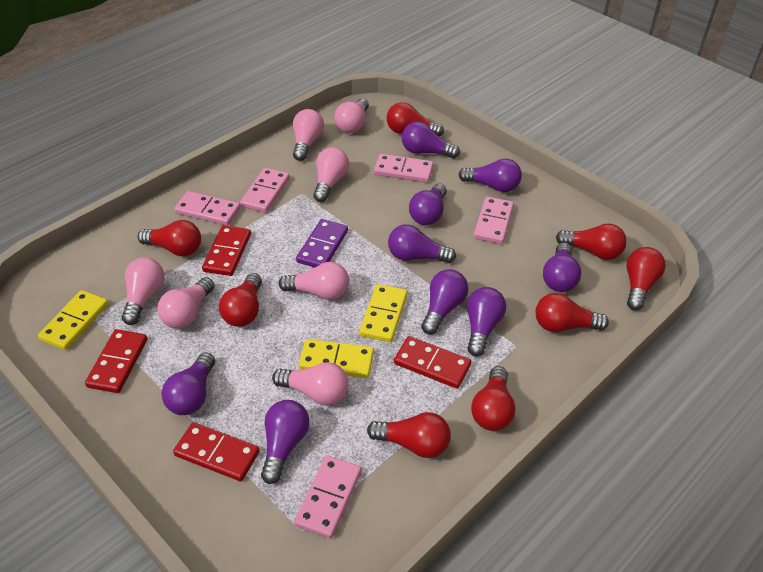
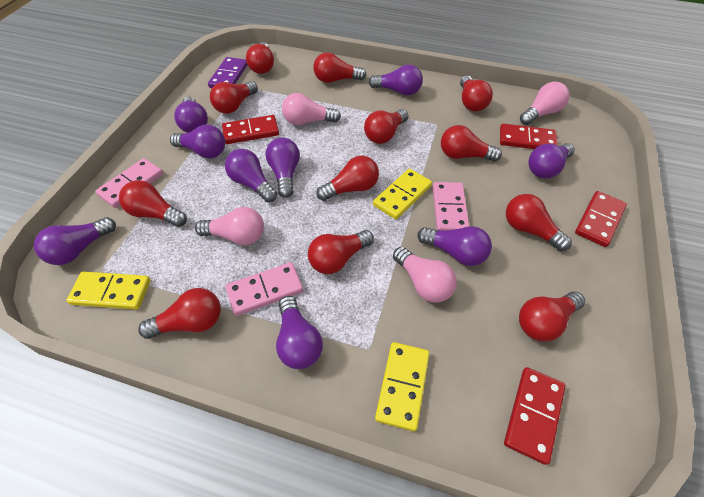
pink domino: 5 -> 3
pink light bulb: 7 -> 4
red light bulb: 8 -> 12

